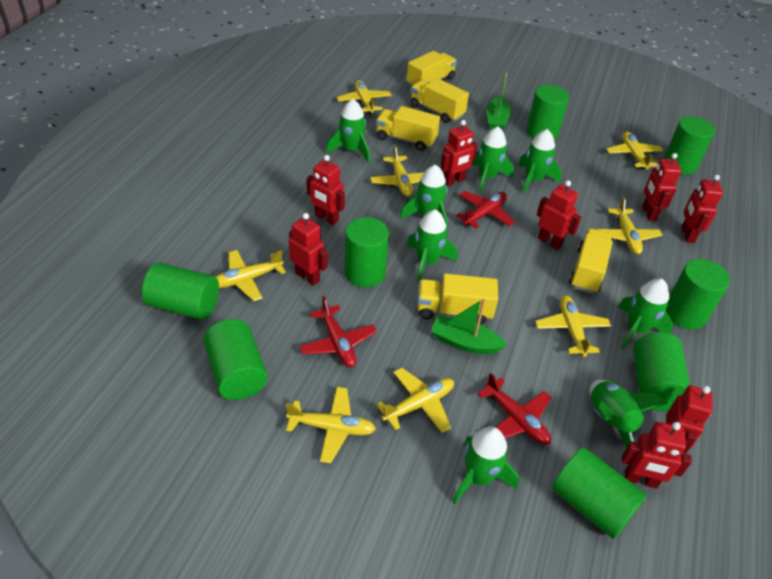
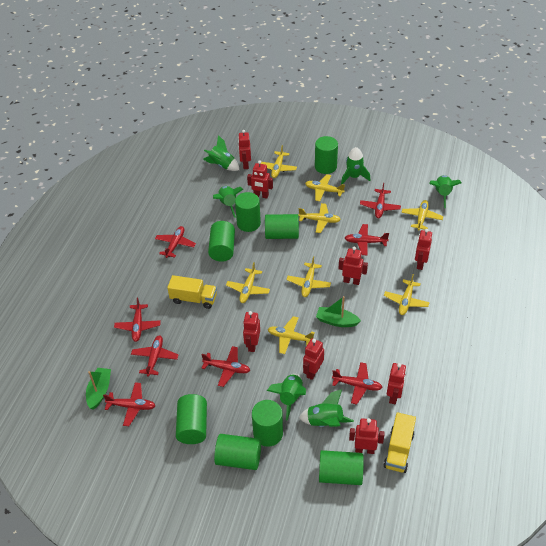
green rocket: 8 -> 6
red plane: 3 -> 8
yellow truck: 5 -> 2

